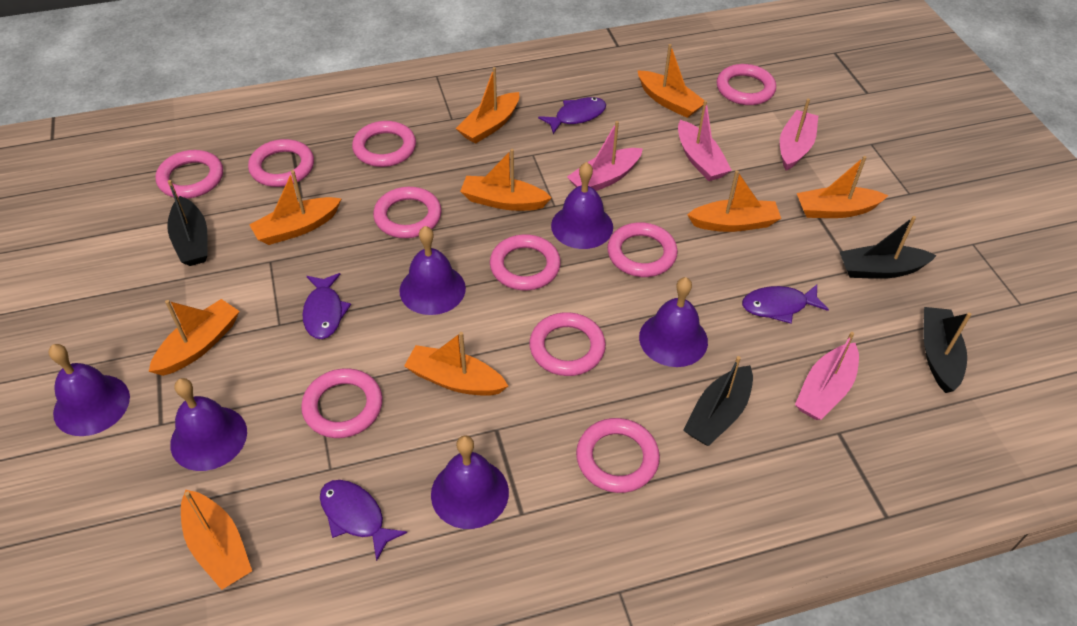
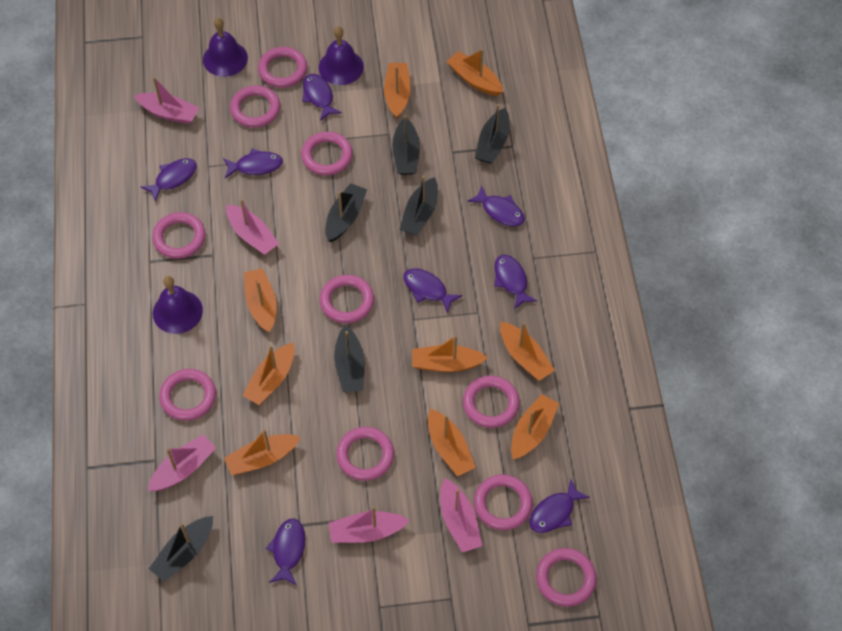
black boat: 4 -> 6
pink boat: 4 -> 5
purple bell: 6 -> 3
purple fish: 4 -> 8

